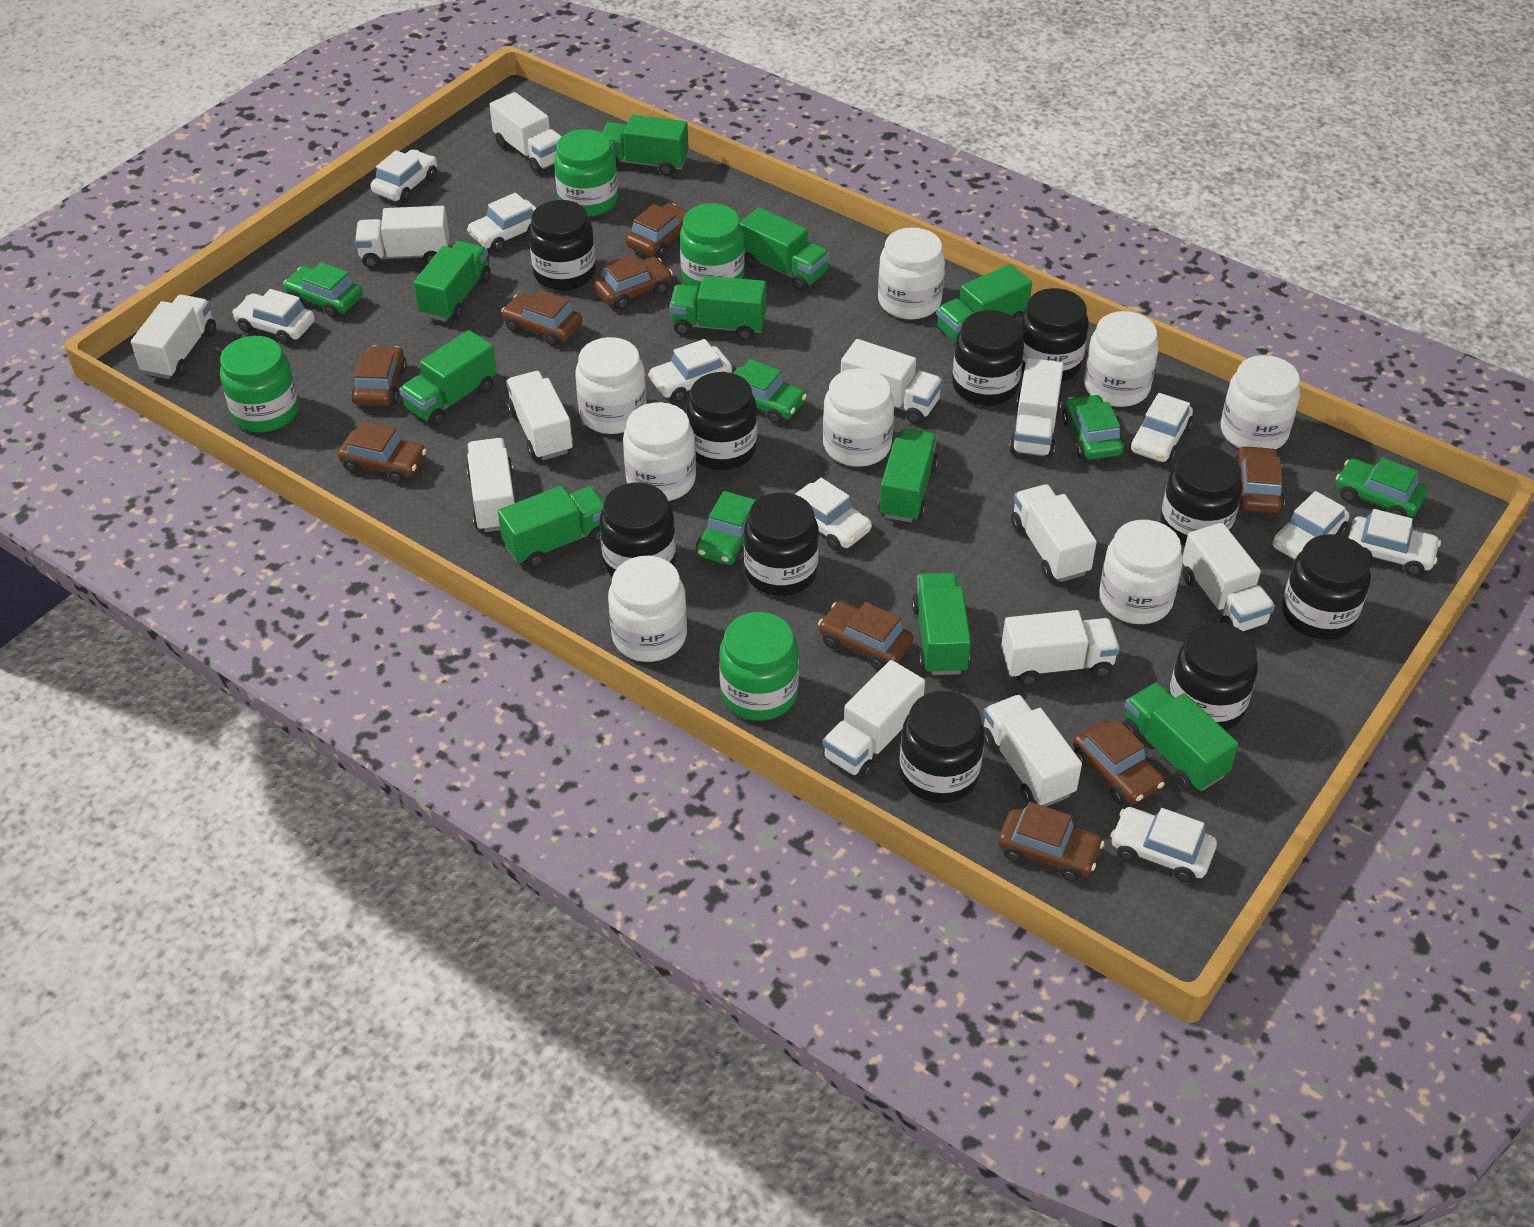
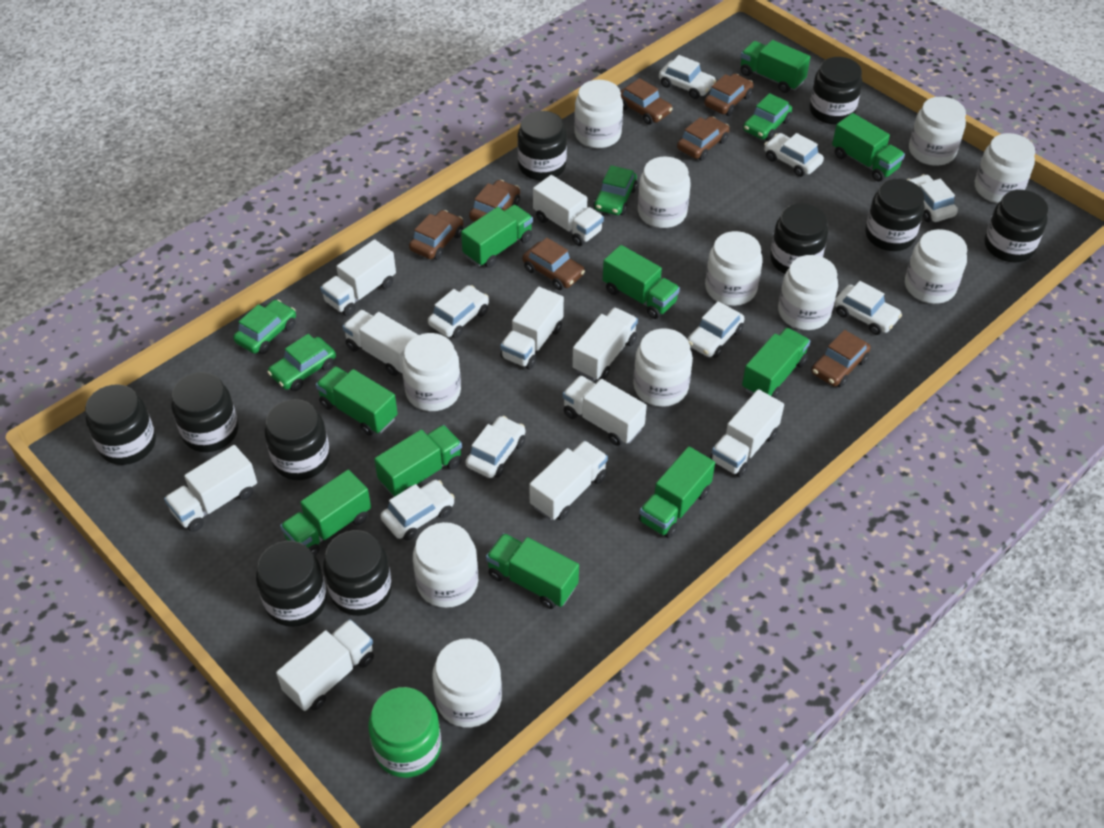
brown car: 9 -> 7
green car: 5 -> 4
green jar: 4 -> 1
white car: 9 -> 8
white jar: 8 -> 11
white truck: 12 -> 10

